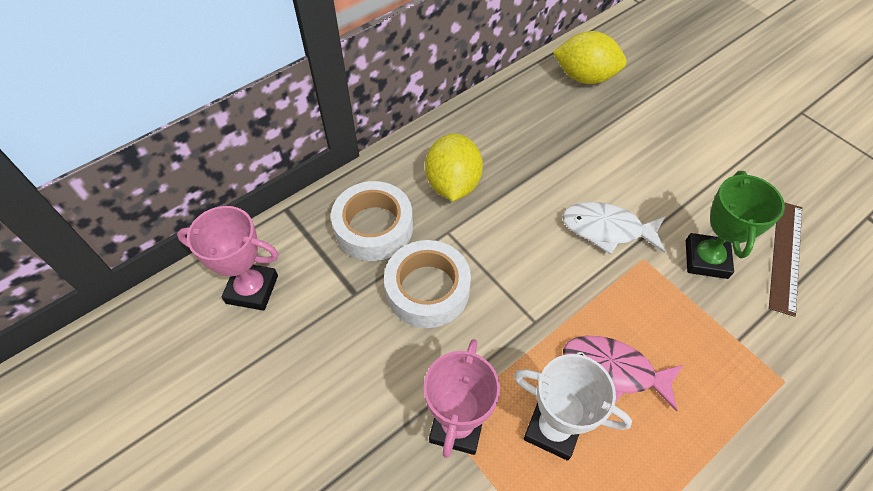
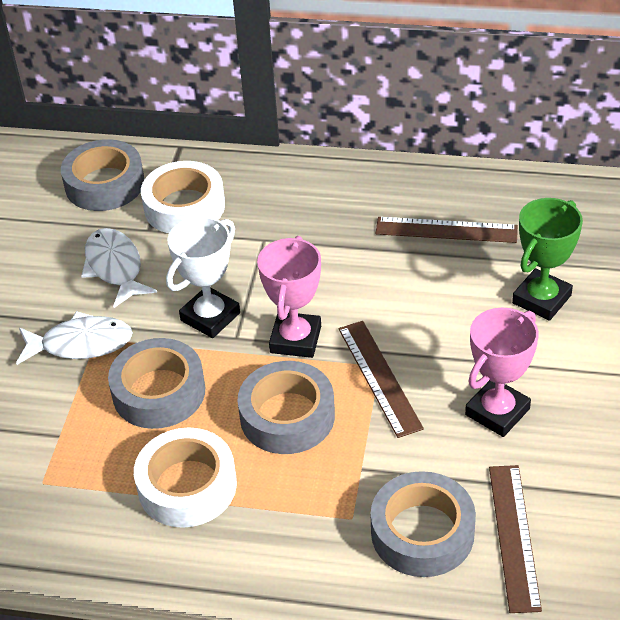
brown ruler: 1 -> 3
grey tape: 0 -> 4
pink fish: 1 -> 0
white fish: 1 -> 2
yellow lemon: 2 -> 0

